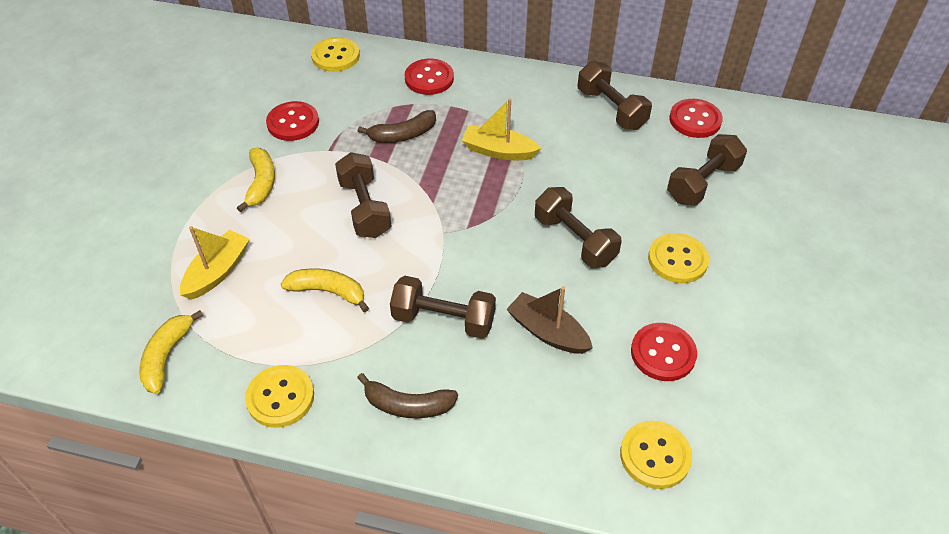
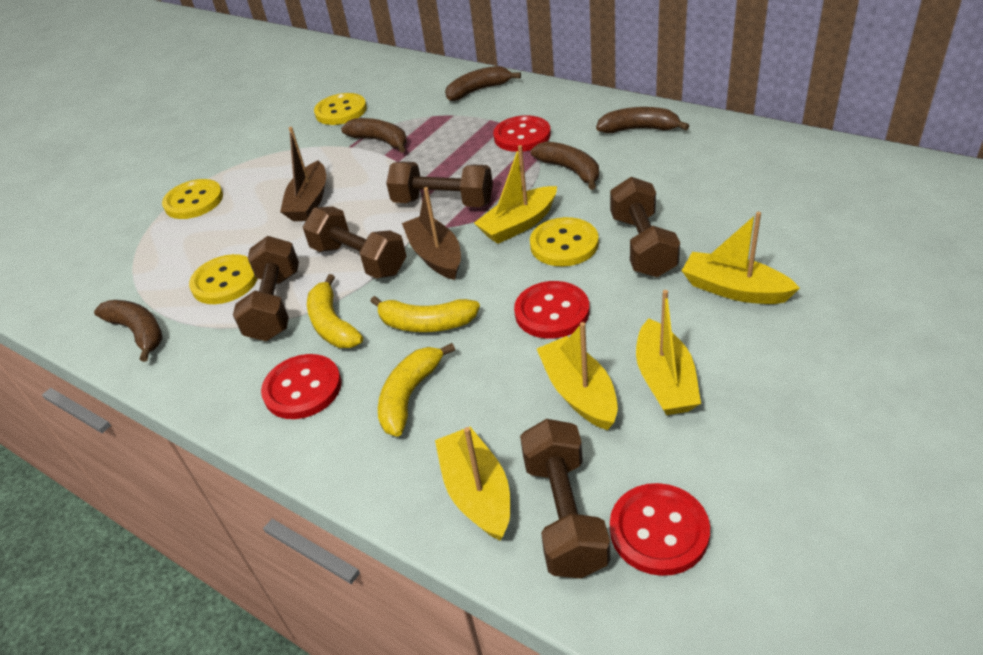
brown banana: 2 -> 5
brown boat: 1 -> 2
yellow boat: 2 -> 5

